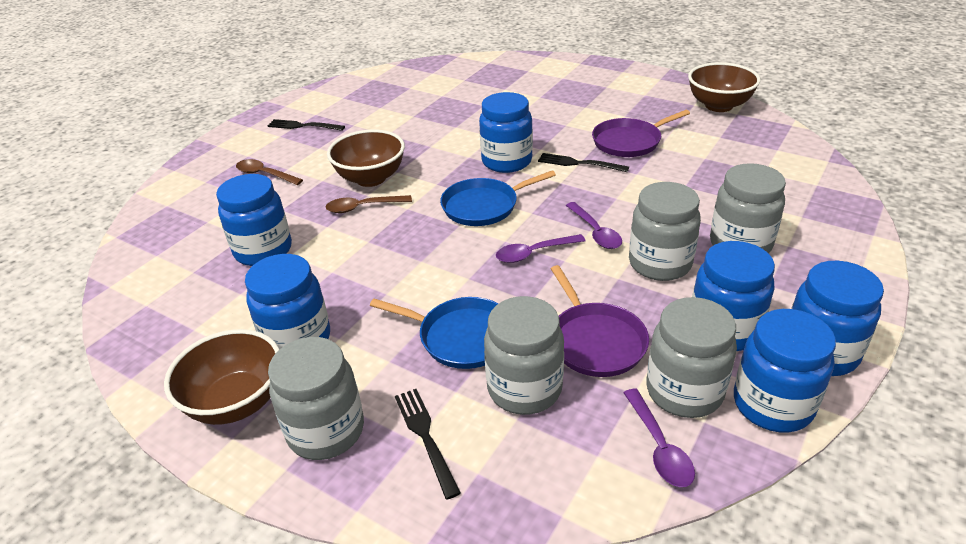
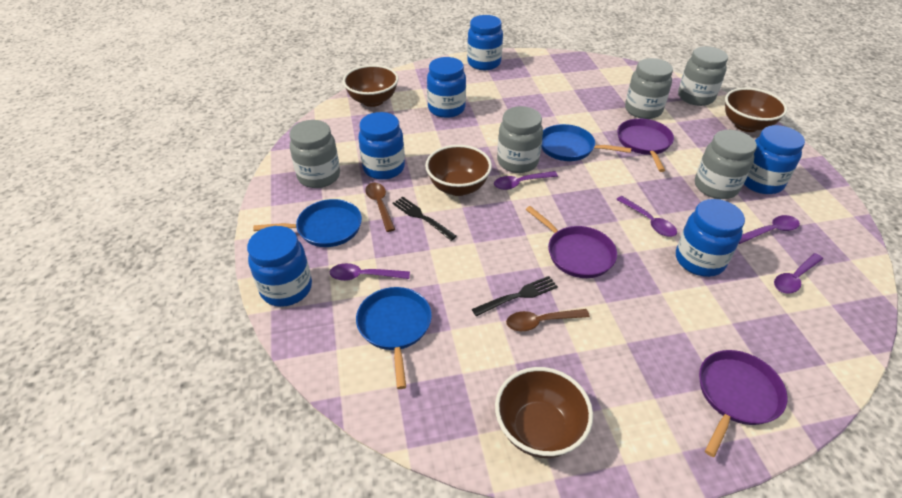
black fork: 3 -> 2
blue pan: 2 -> 3
brown bowl: 3 -> 4
purple pan: 2 -> 3
purple spoon: 3 -> 5

